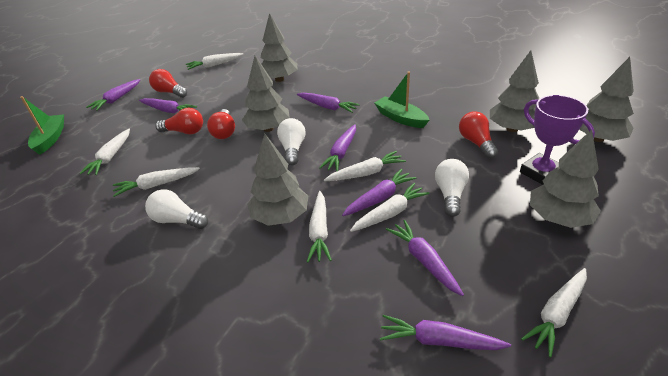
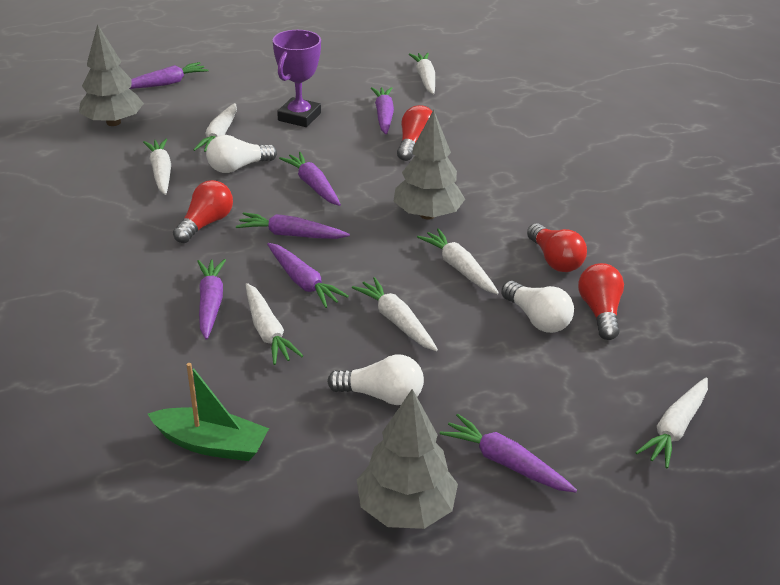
green boat: 2 -> 1
grey tree: 6 -> 3

